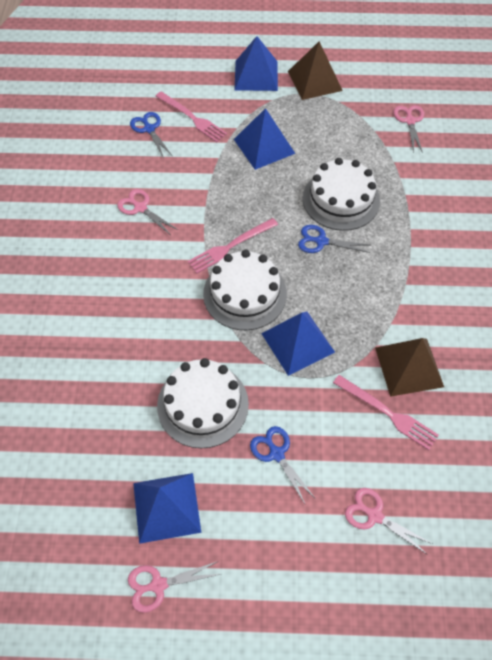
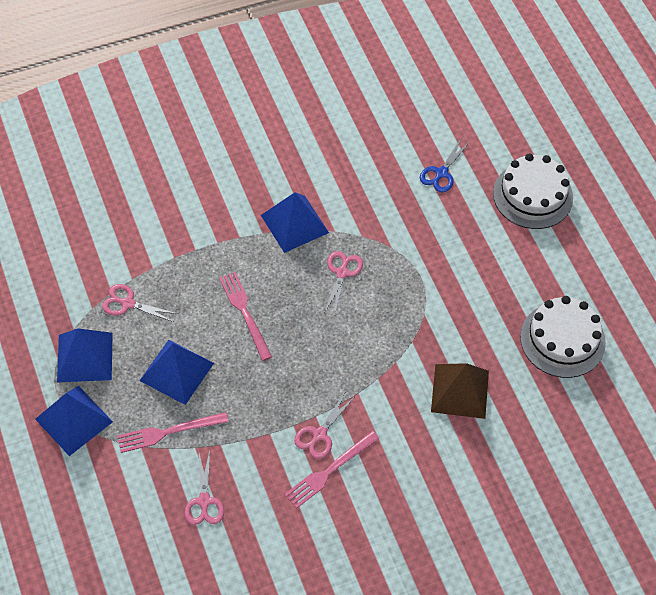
blue scissors: 3 -> 1
brown pyramid: 2 -> 1
white cake: 3 -> 2

